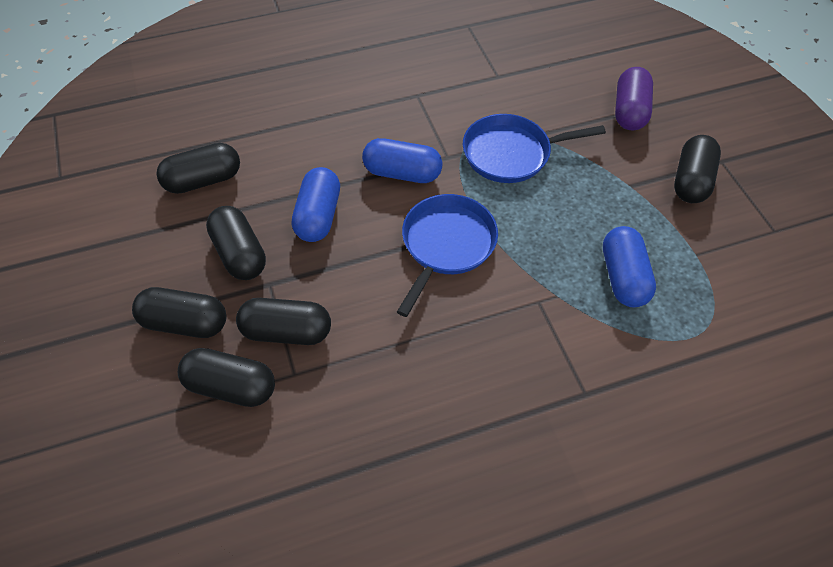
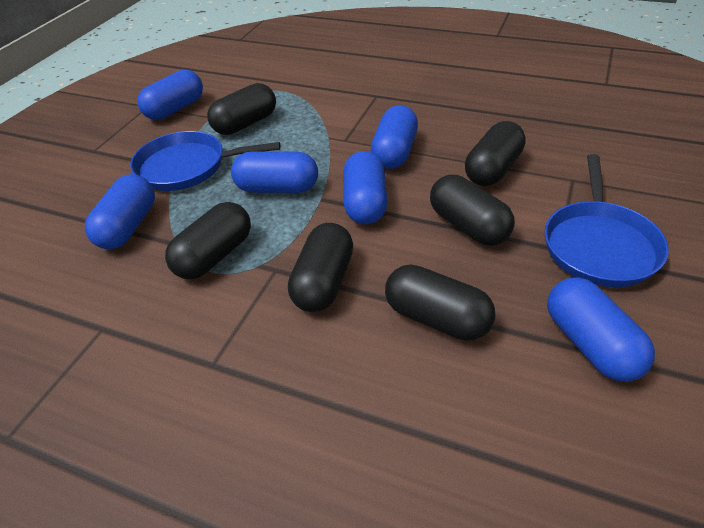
blue capsule: 3 -> 6
purple capsule: 1 -> 0

